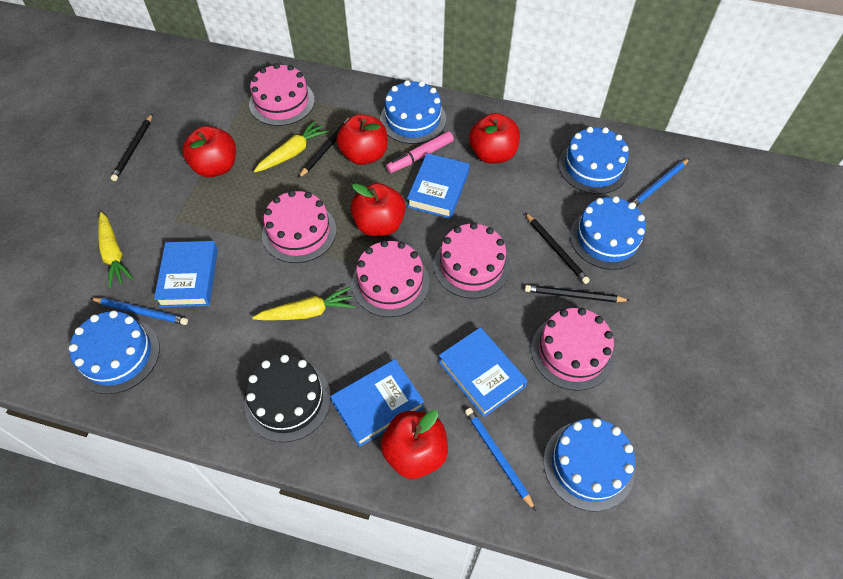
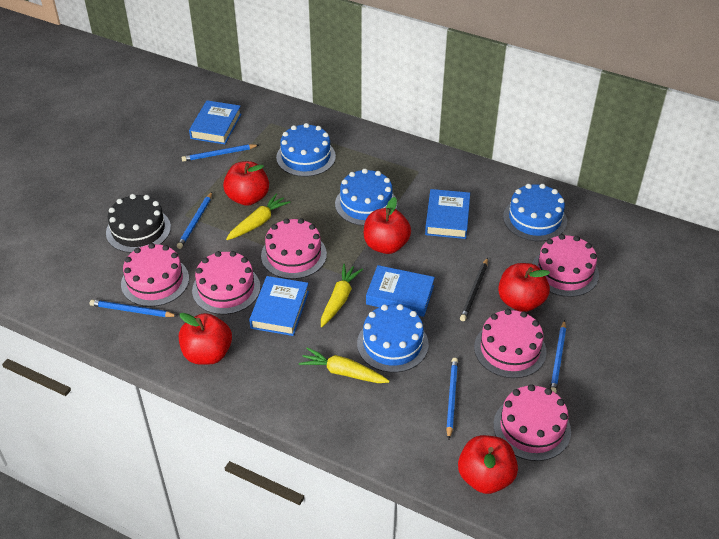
black pencil: 4 -> 1
blue cake: 5 -> 4
blue pencil: 3 -> 5
pink cake: 5 -> 6
pink marker: 1 -> 0

